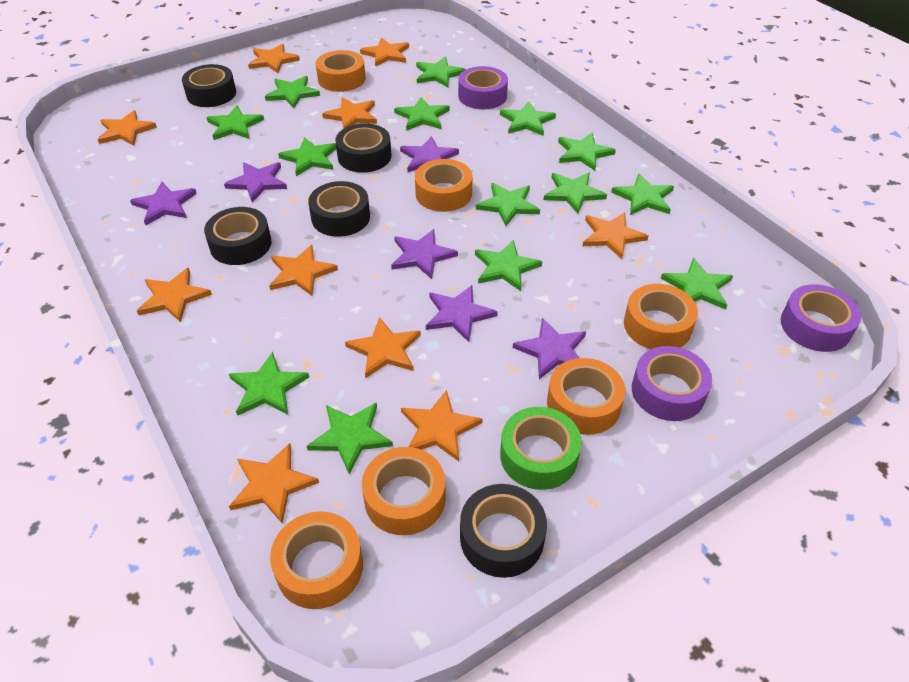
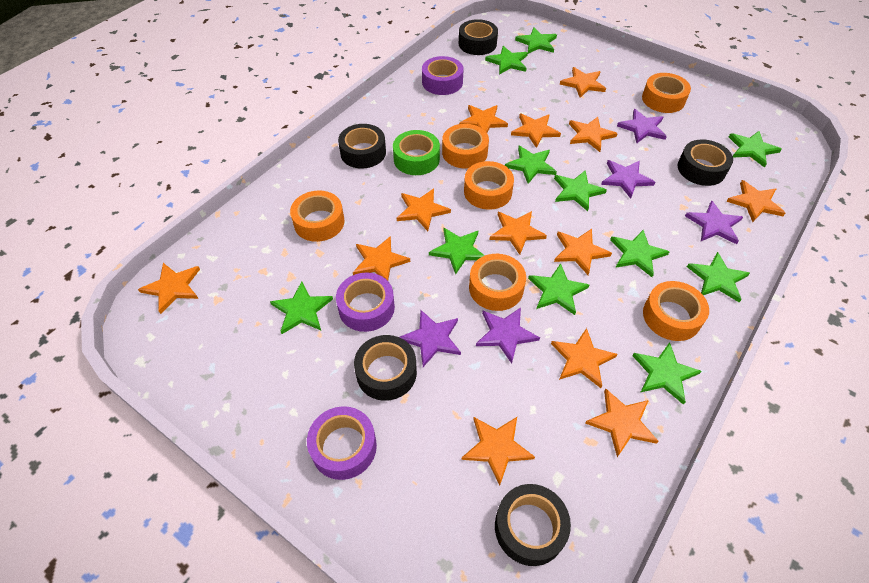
green star: 14 -> 11
orange star: 10 -> 13
purple star: 6 -> 5

